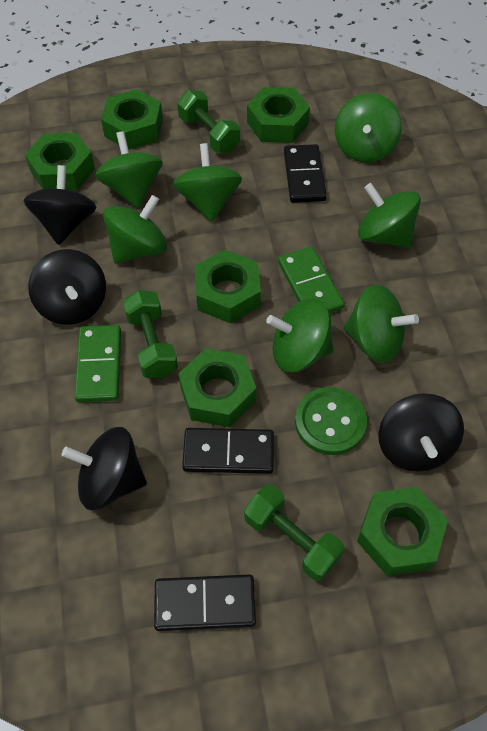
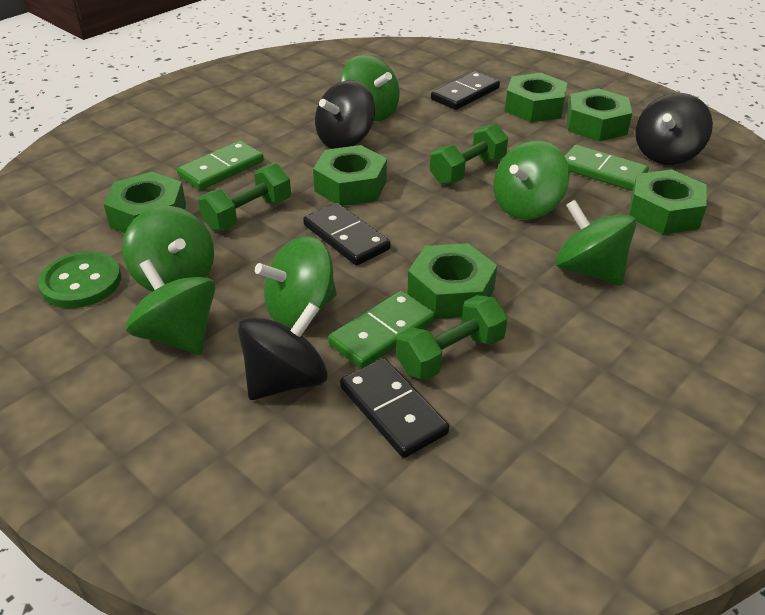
black spinning top: 4 -> 3
green domino: 2 -> 3
green spinning top: 7 -> 6

